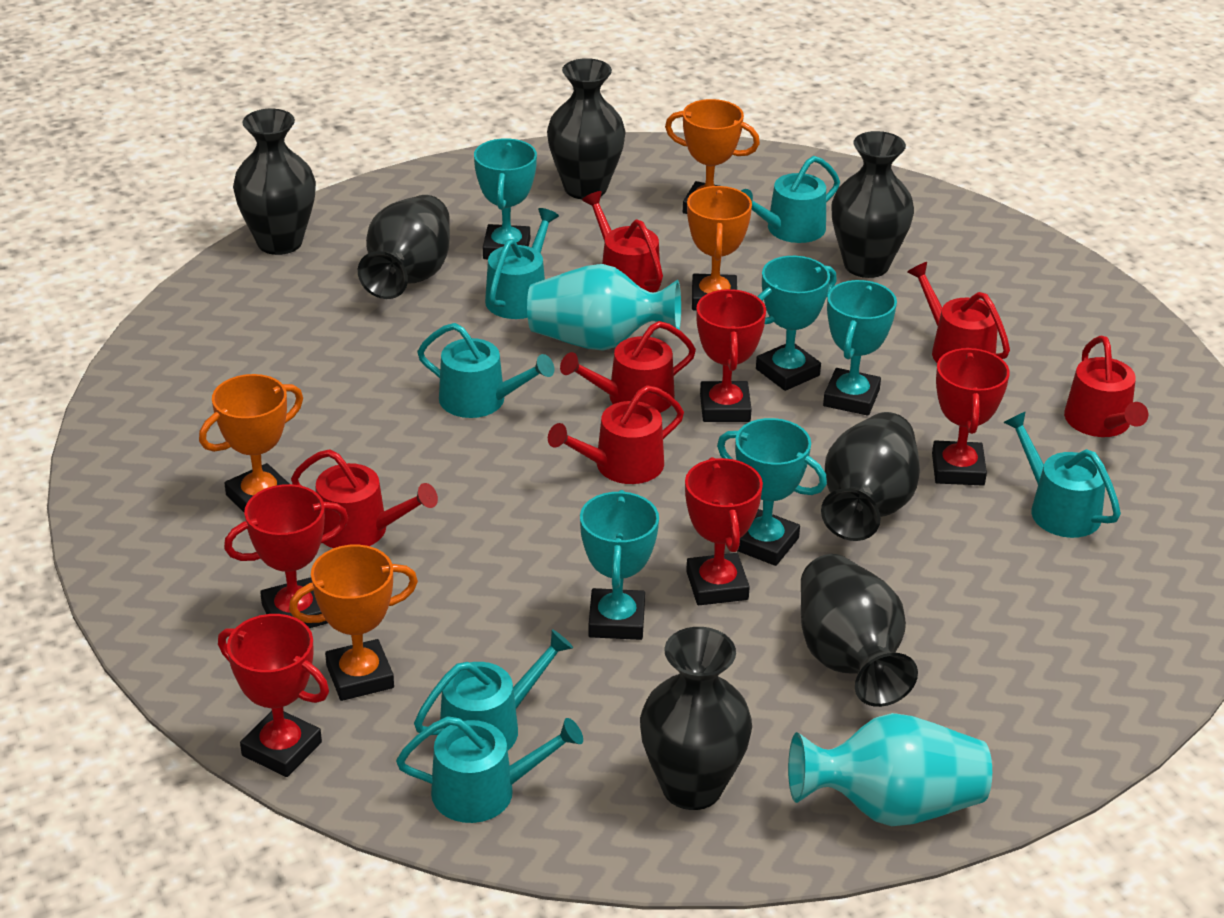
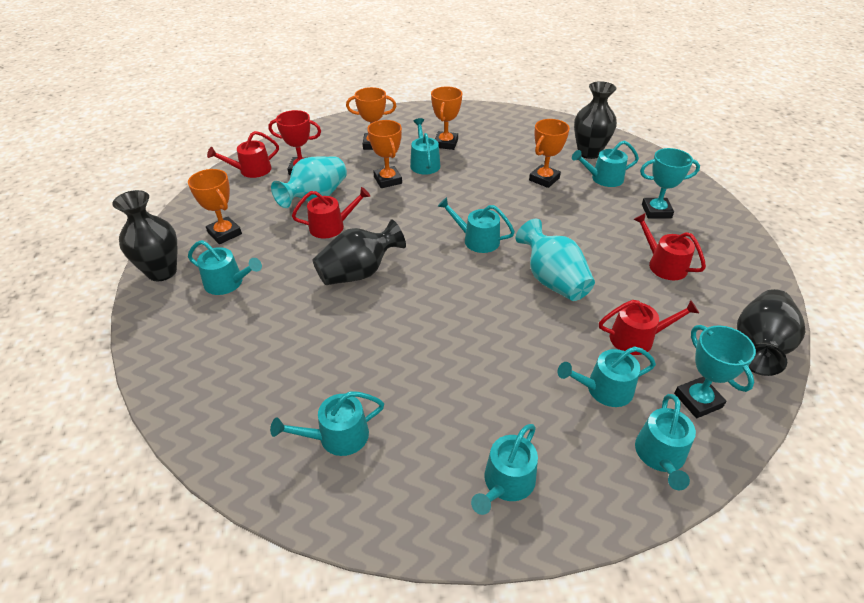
black vase: 7 -> 4
orange trophy: 4 -> 5
red trophy: 5 -> 1
red watering can: 6 -> 4
turquoise trophy: 5 -> 2
turquoise watering can: 6 -> 8

